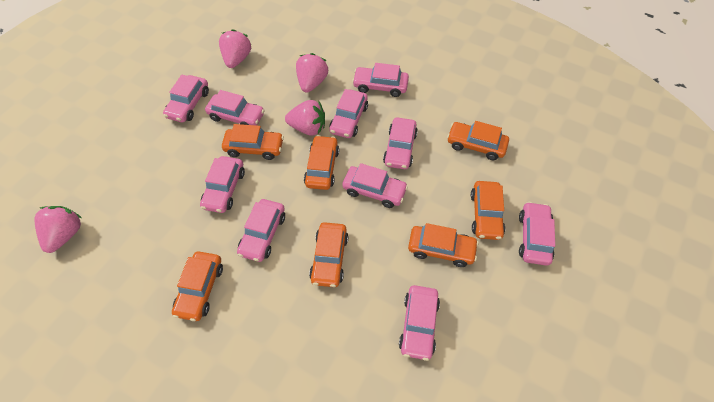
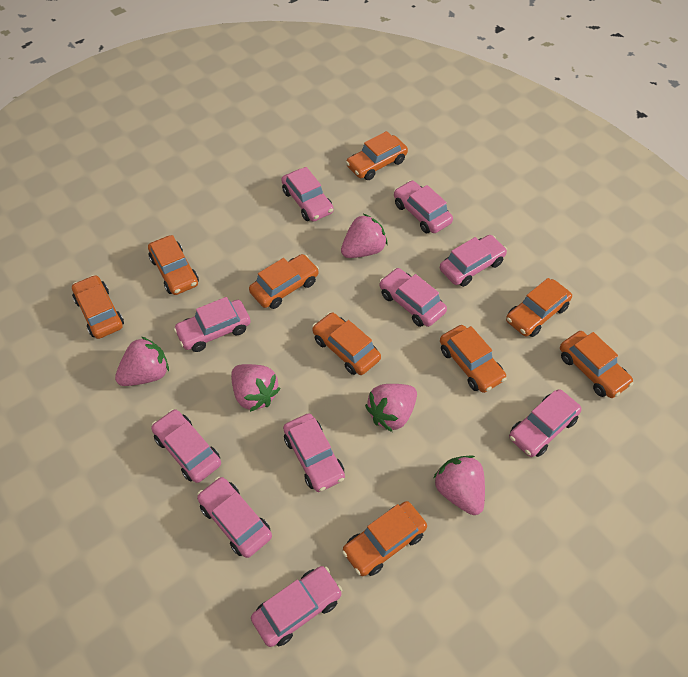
orange car: 7 -> 9
pink strawberry: 4 -> 5

